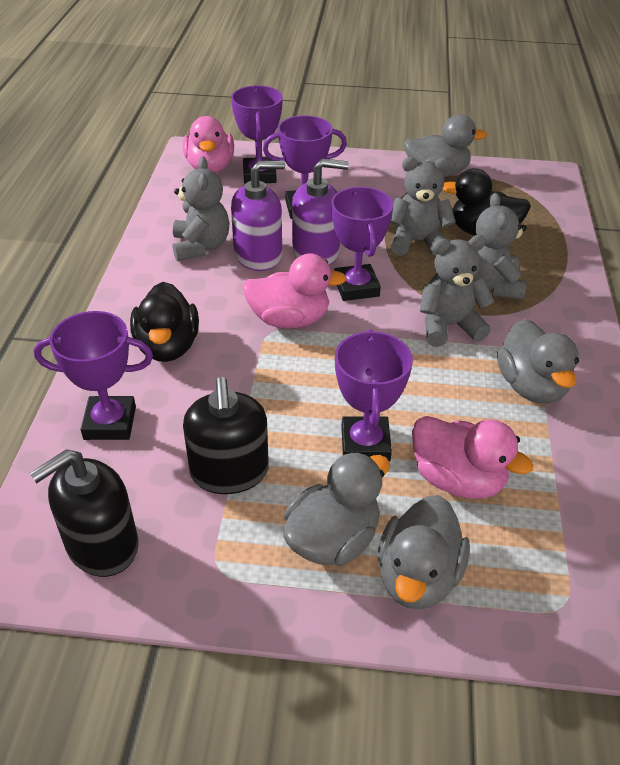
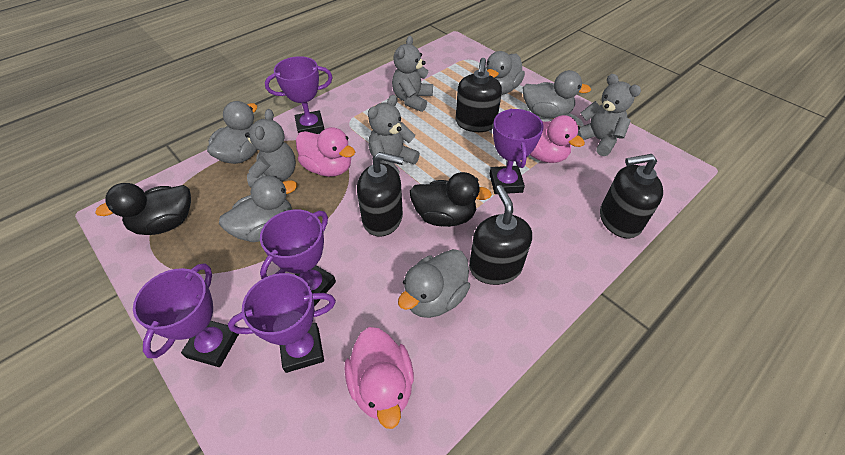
black soap dispenser: 2 -> 4
grey duck: 4 -> 5
purple soap dispenser: 2 -> 0

